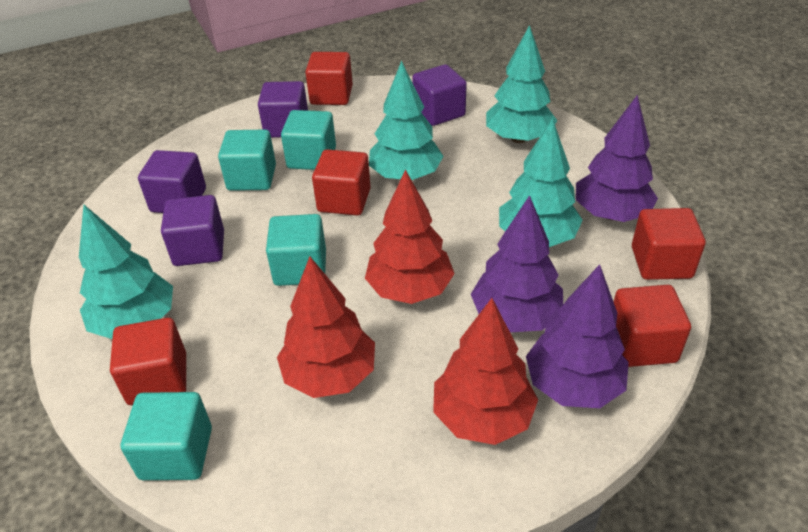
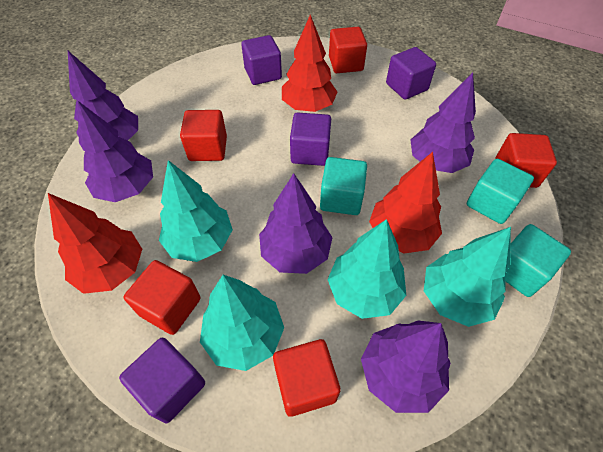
purple tree: 3 -> 5
turquoise cube: 4 -> 3

